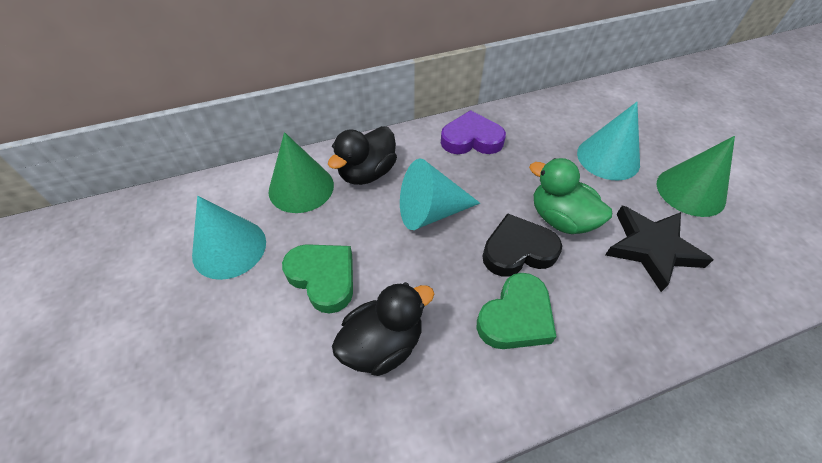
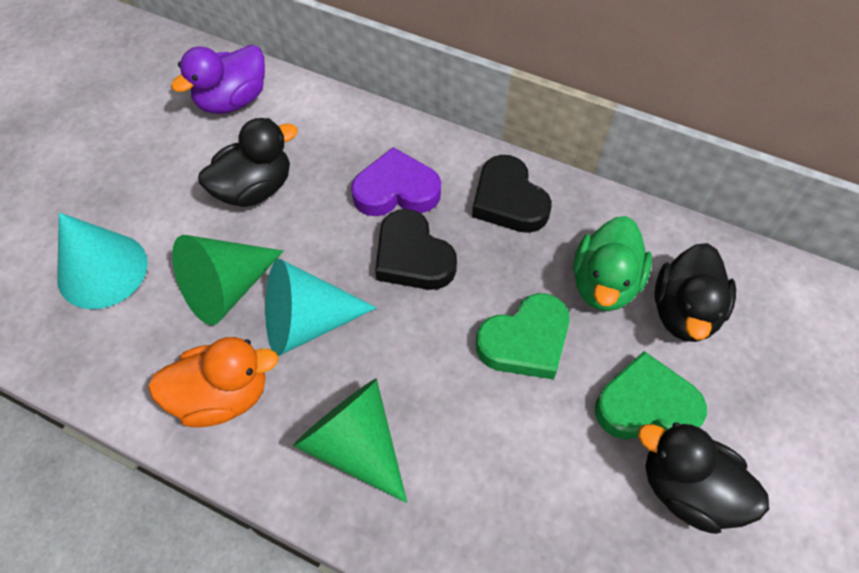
black duck: 2 -> 3
black heart: 1 -> 2
black star: 1 -> 0
orange duck: 0 -> 1
purple duck: 0 -> 1
turquoise cone: 3 -> 2

